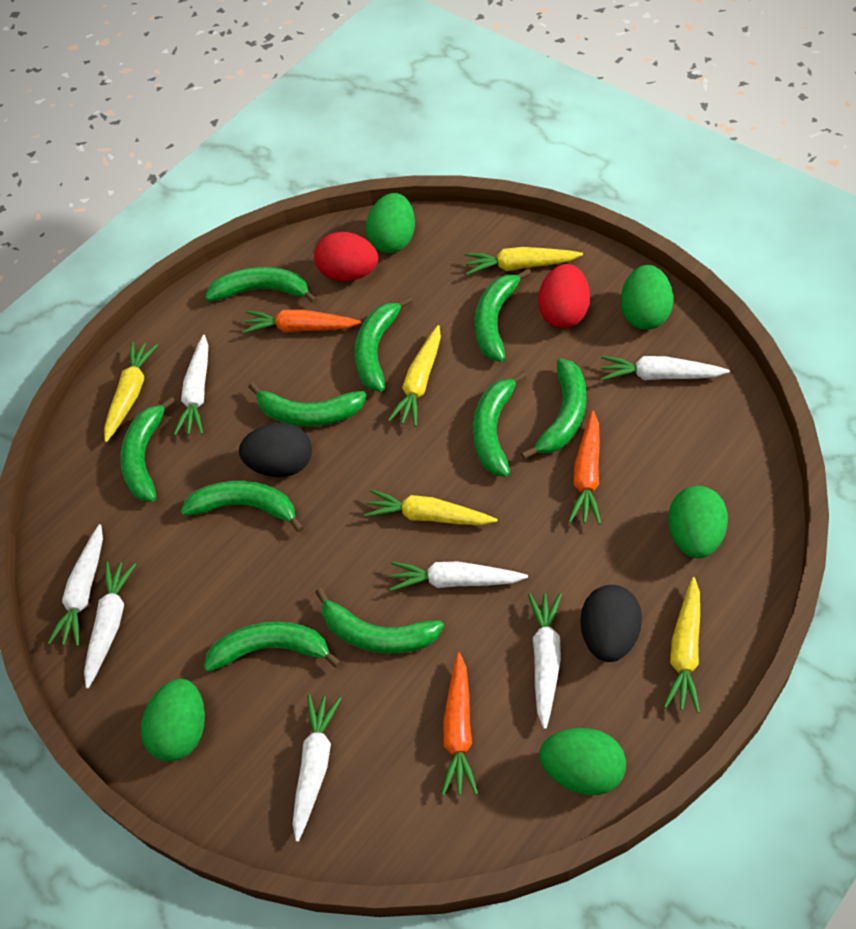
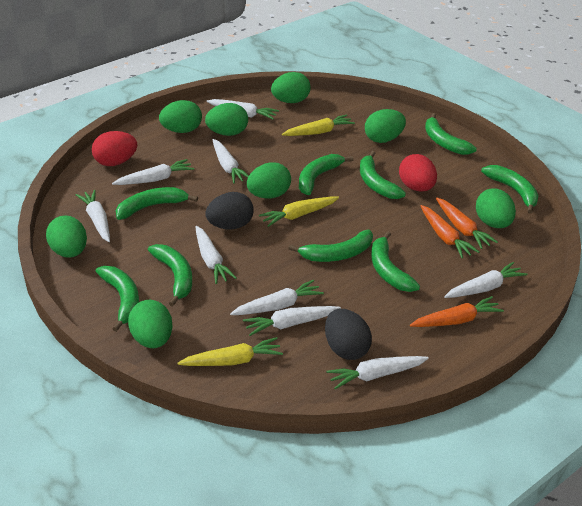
green banana: 10 -> 9
green egg: 5 -> 8
white carrot: 7 -> 9
yellow carrot: 5 -> 3

